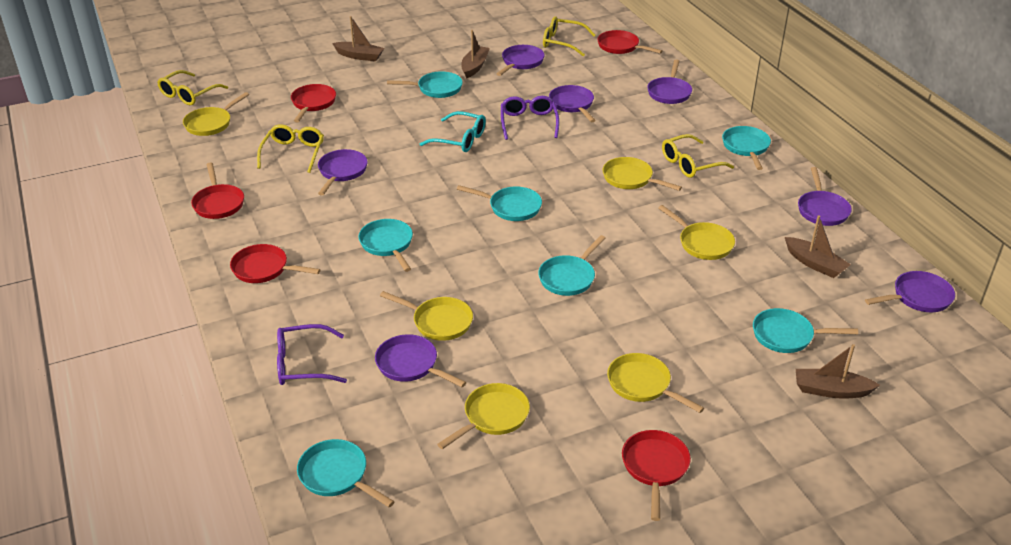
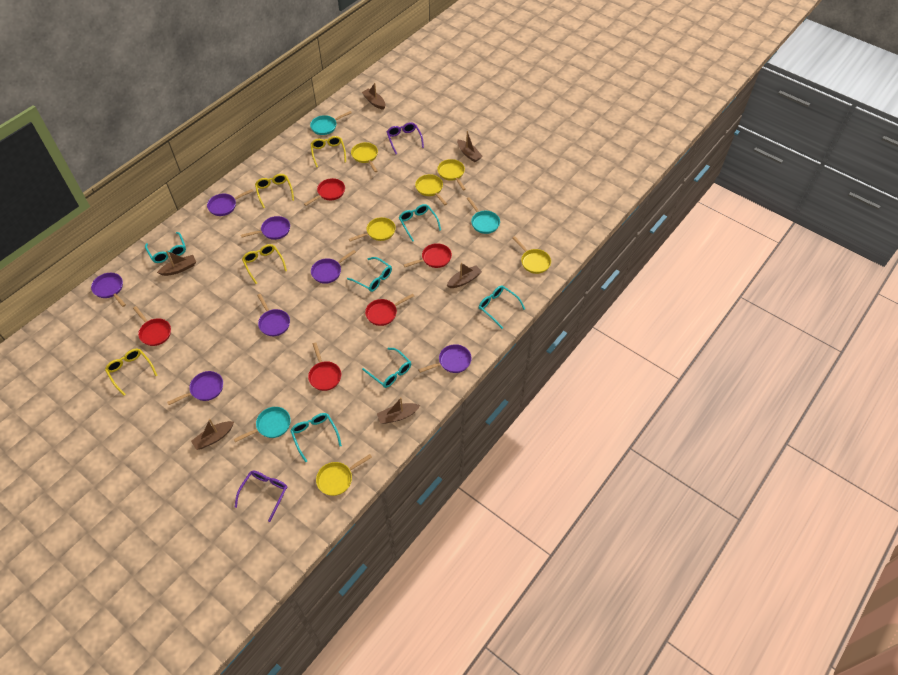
brown boat: 4 -> 6
turquoise glasses: 1 -> 6
turquoise pan: 7 -> 3

